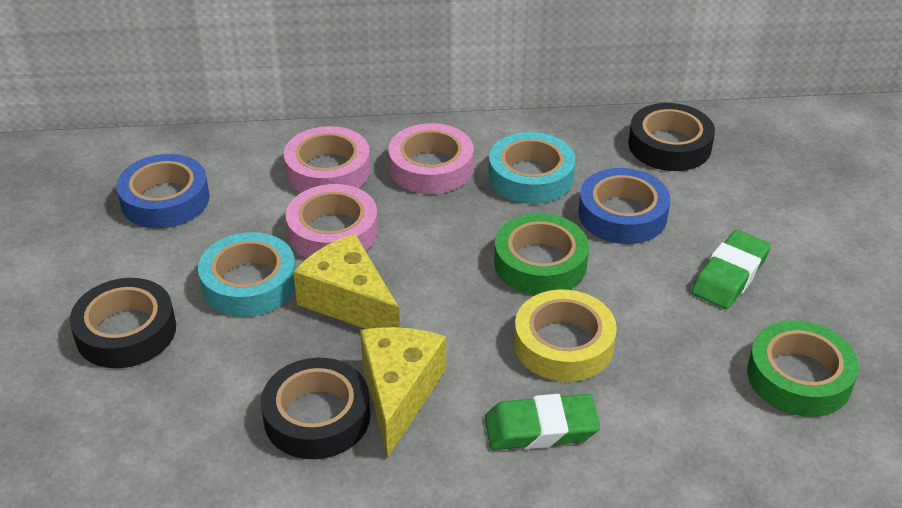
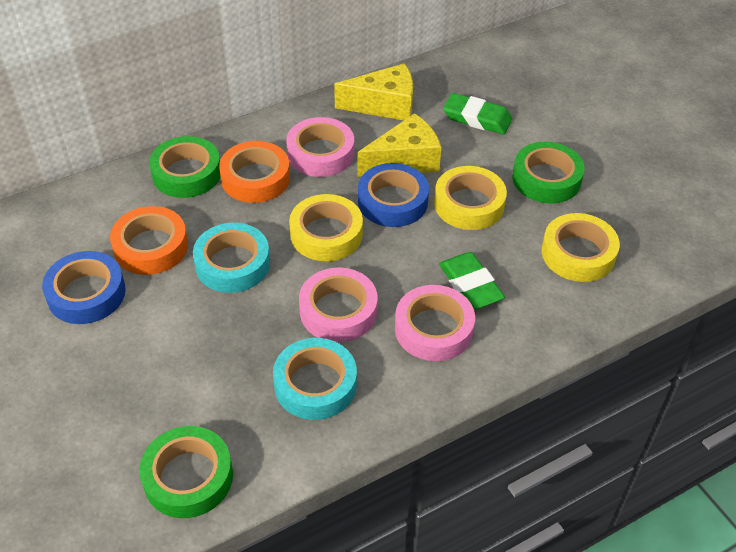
black tape: 3 -> 0
green tape: 2 -> 3
orange tape: 0 -> 2
yellow tape: 1 -> 3

